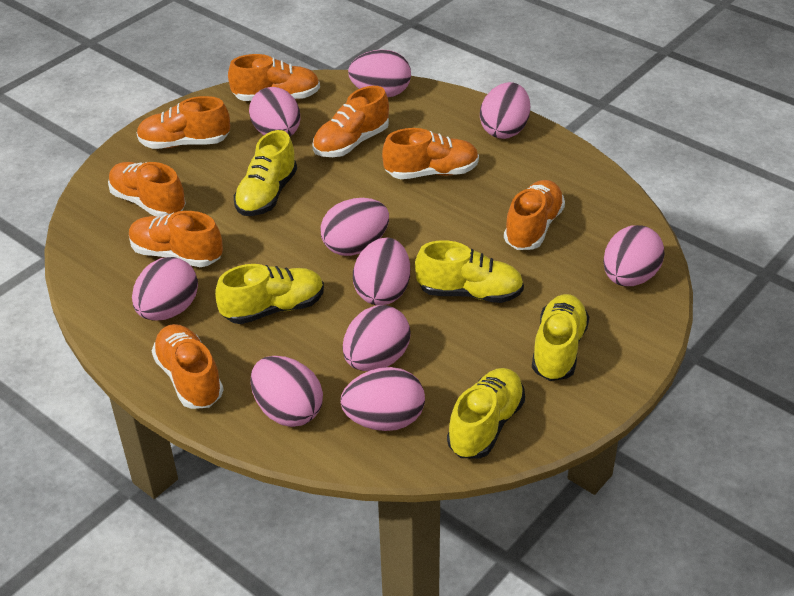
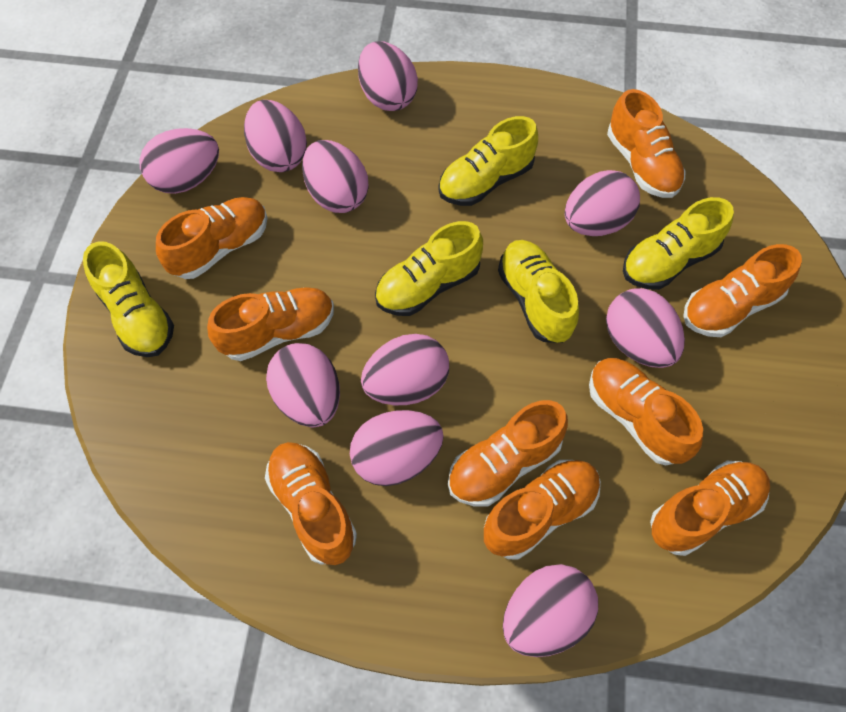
orange shoe: 8 -> 9

